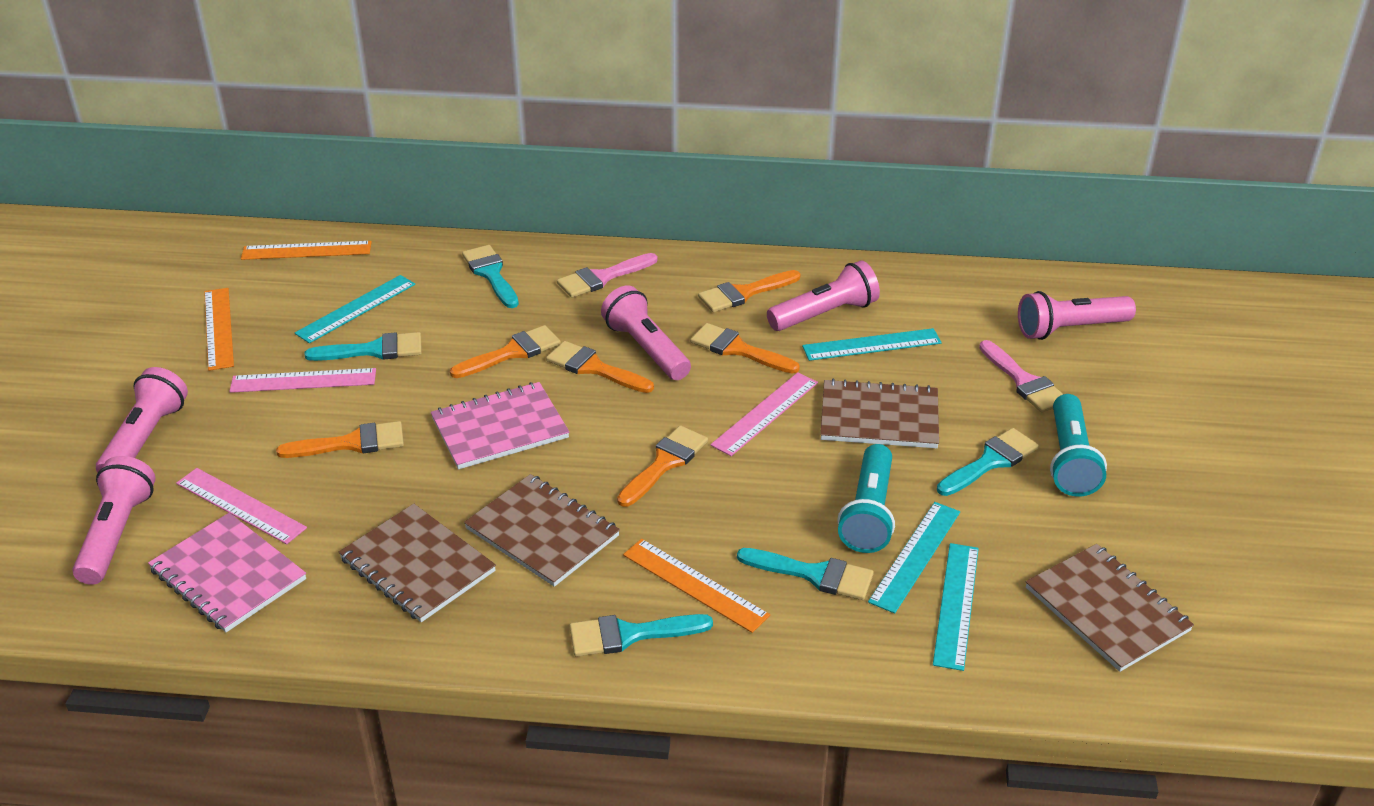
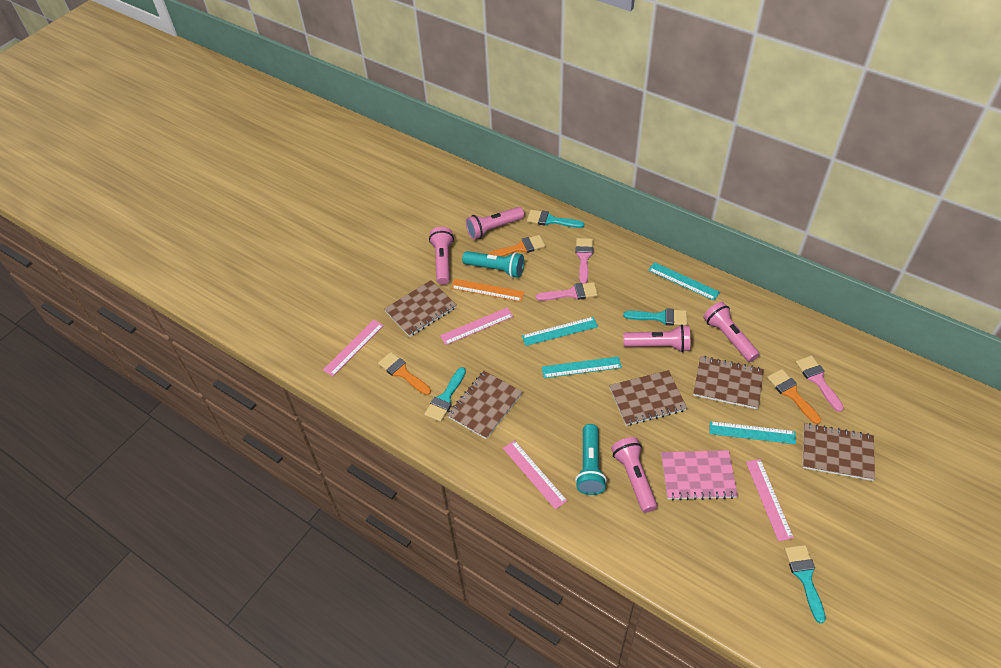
brown notebook: 4 -> 5
orange brush: 6 -> 3
orange ruler: 3 -> 1
pink brush: 2 -> 3
pink notebook: 2 -> 1
pink ruler: 3 -> 4
turquoise brush: 5 -> 4

